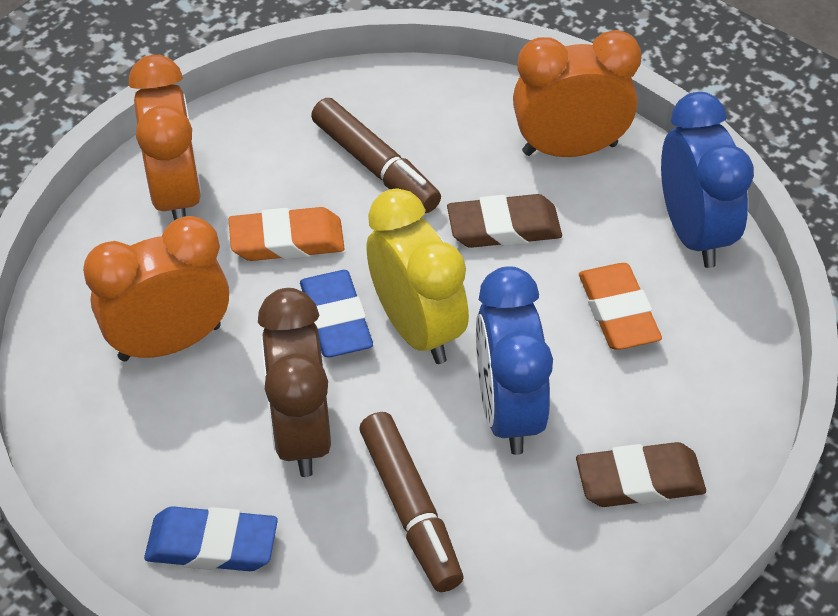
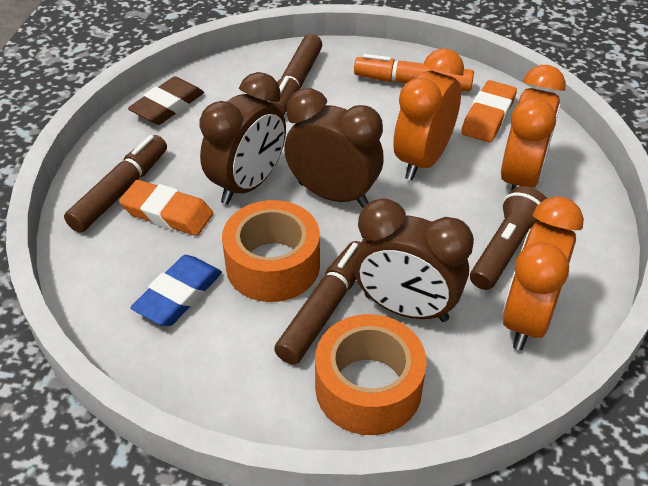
blue clock: 2 -> 0
blue eraser: 2 -> 1
brown clock: 1 -> 3
brown eraser: 2 -> 1
brown flashlight: 0 -> 1
brown marker: 2 -> 3
orange marker: 0 -> 1
orange tape: 0 -> 2
yellow clock: 1 -> 0

